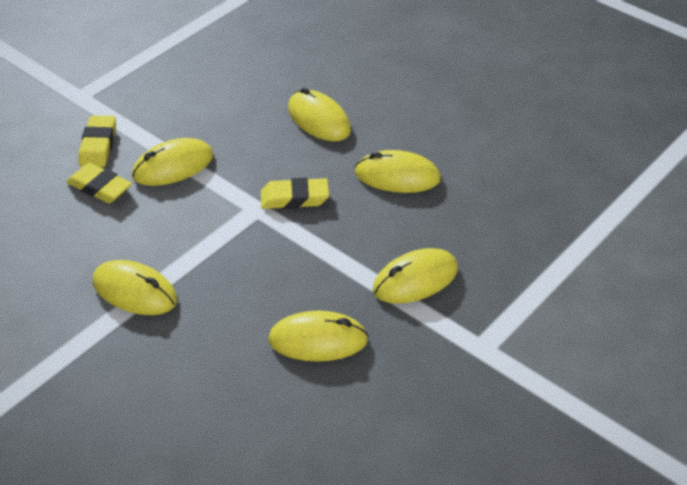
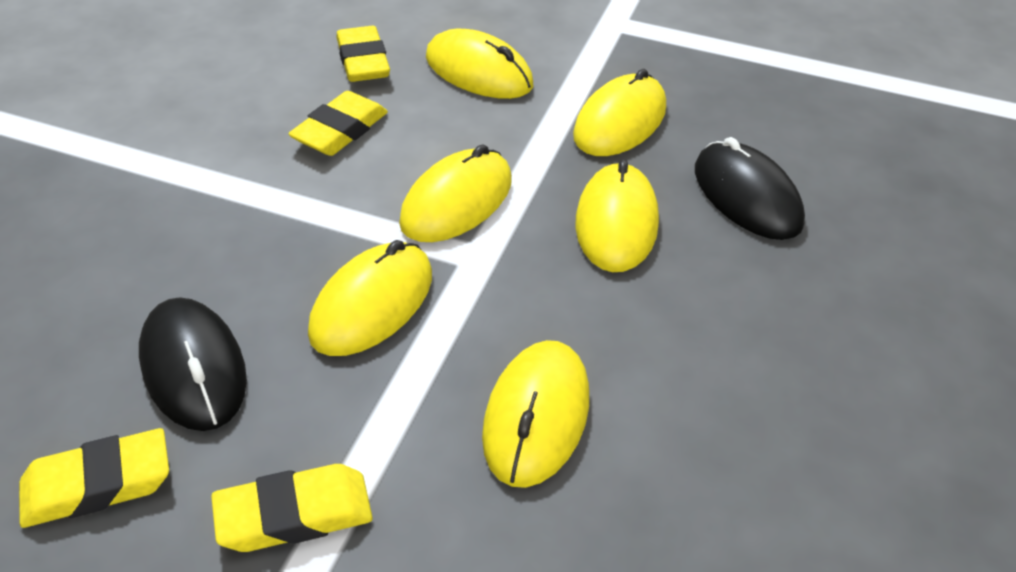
black mouse: 0 -> 2
yellow eraser: 3 -> 4

